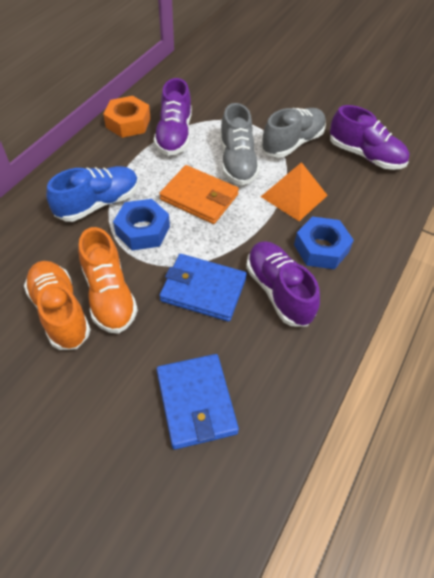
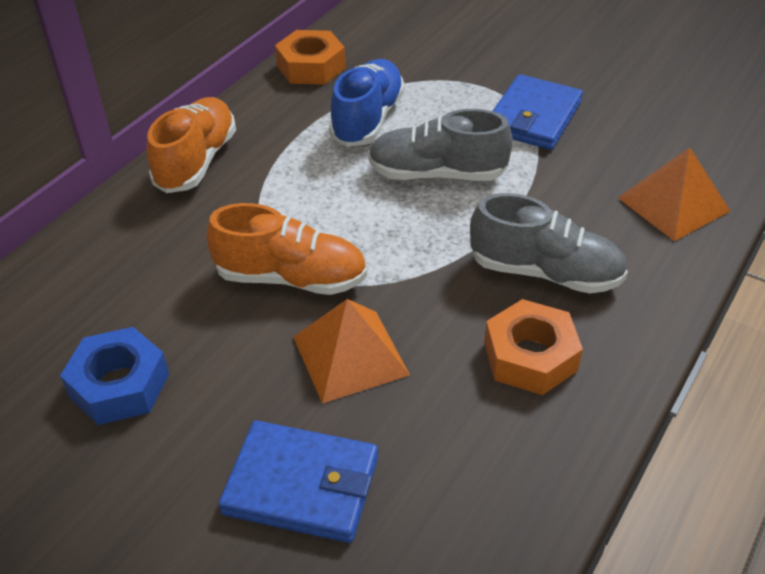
blue nut: 2 -> 1
orange nut: 1 -> 2
orange pyramid: 1 -> 2
orange wallet: 1 -> 0
purple shoe: 3 -> 0

